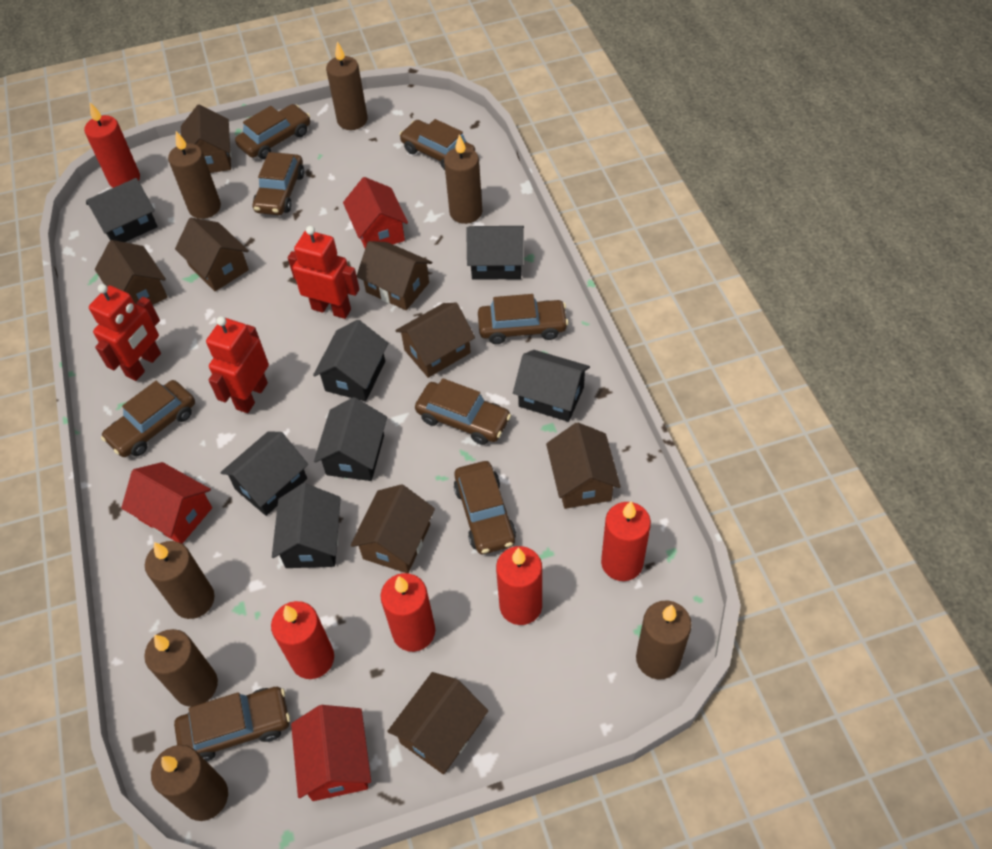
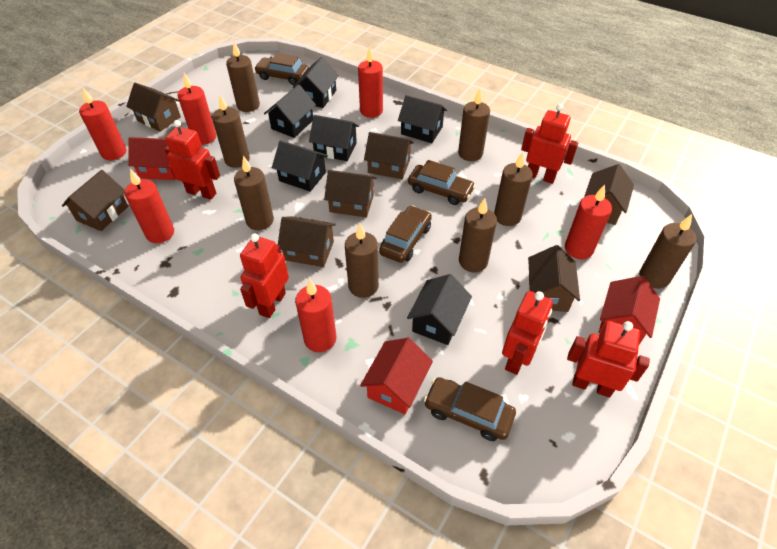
black house: 7 -> 6
brown candle: 7 -> 8
brown car: 8 -> 4
brown house: 8 -> 7
red candle: 5 -> 6
red robot: 3 -> 5

